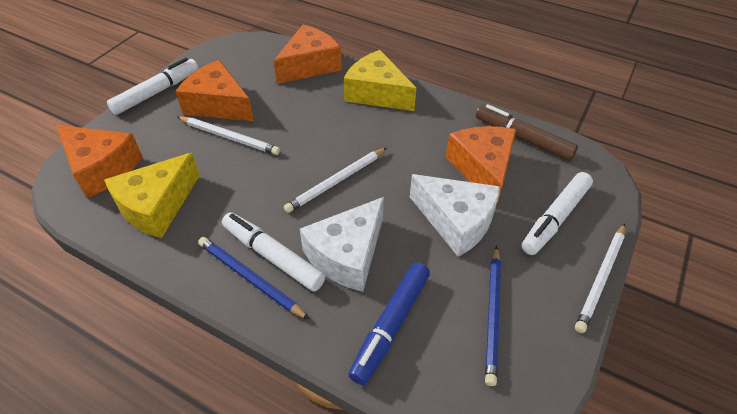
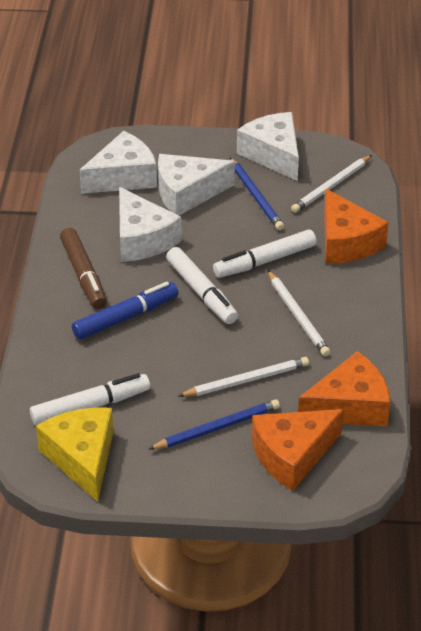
orange cheese: 4 -> 3
white cheese: 2 -> 4
yellow cheese: 2 -> 1

